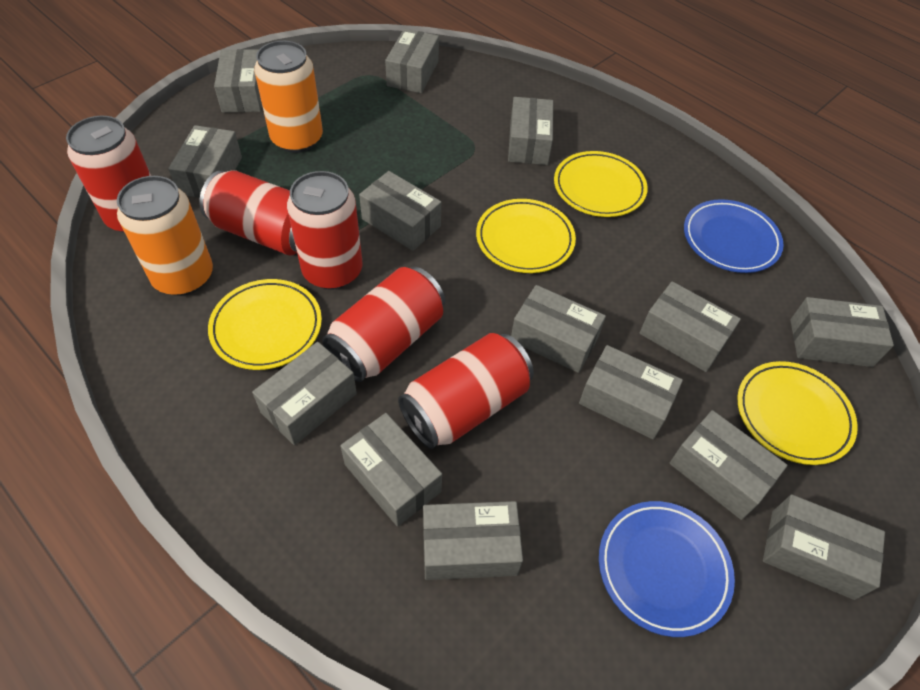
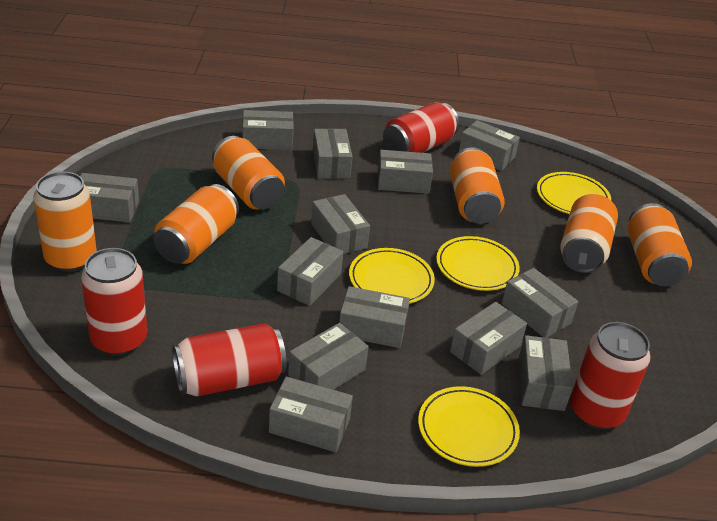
blue plate: 2 -> 0
grey box: 14 -> 13
orange can: 2 -> 6
red can: 5 -> 4

